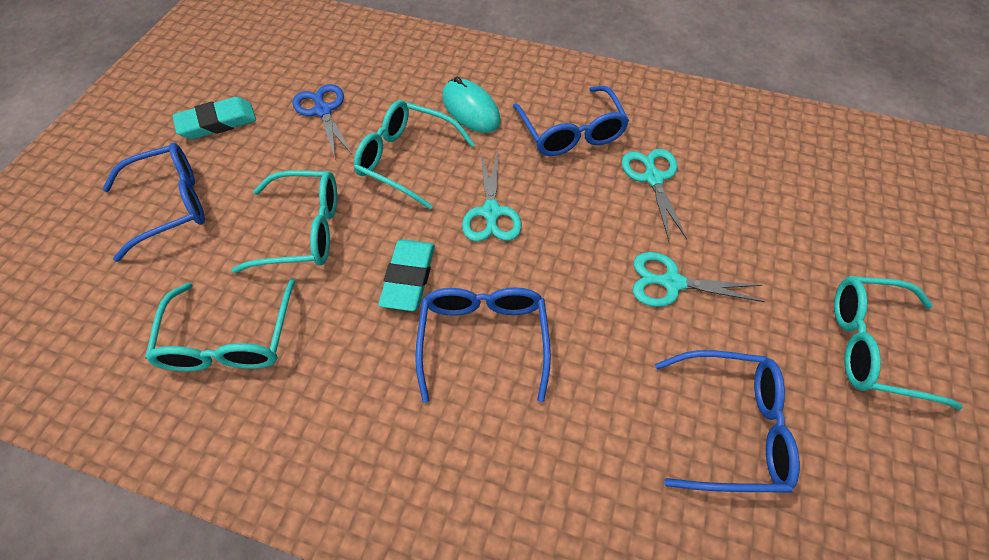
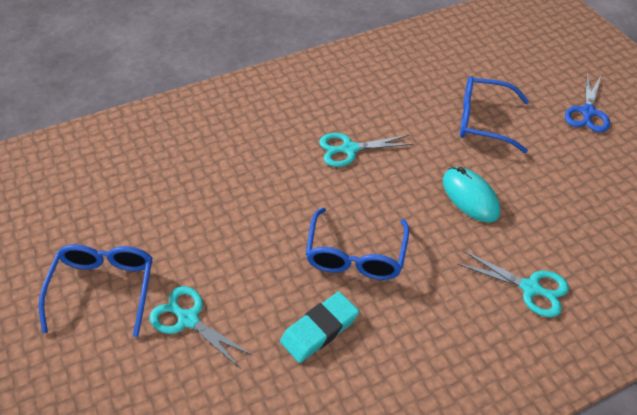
blue glasses: 4 -> 3
turquoise eraser: 2 -> 1
turquoise glasses: 4 -> 0

